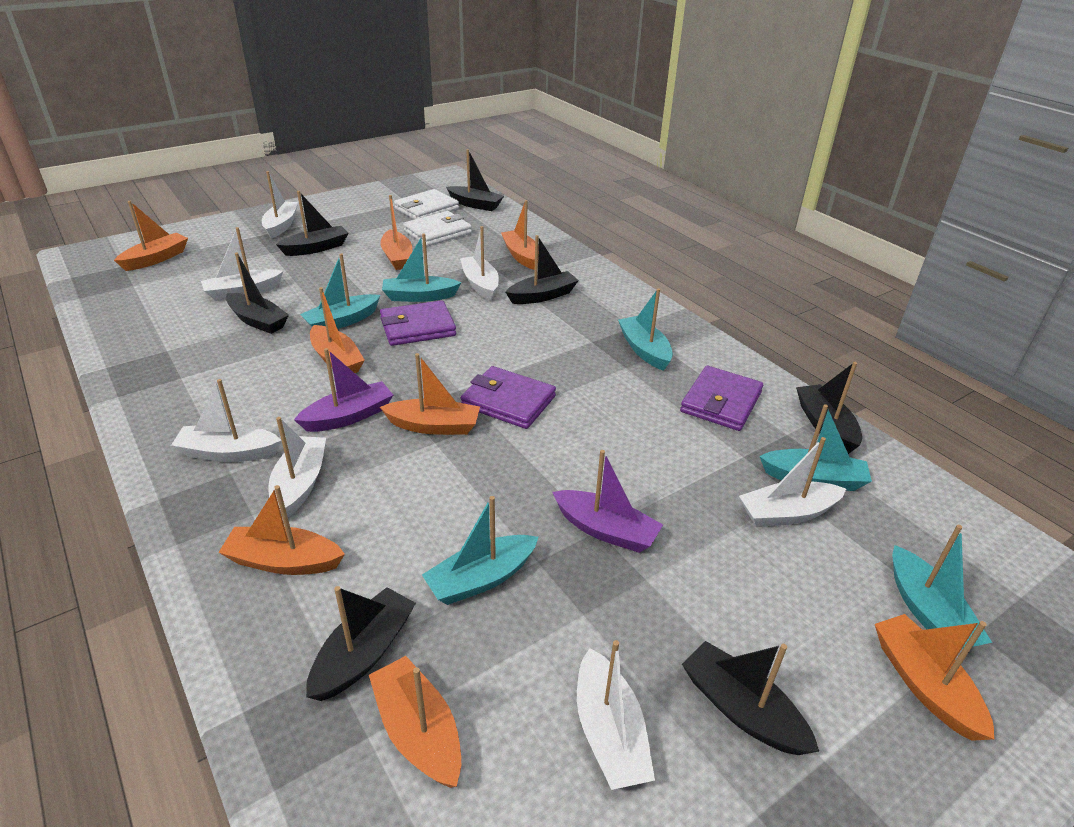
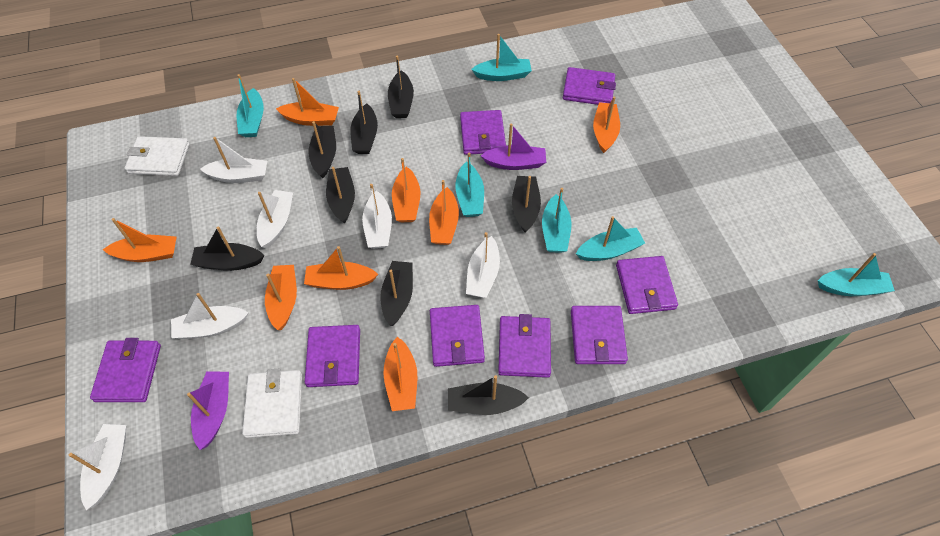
black boat: 7 -> 8
purple wallet: 3 -> 8
white boat: 7 -> 6

